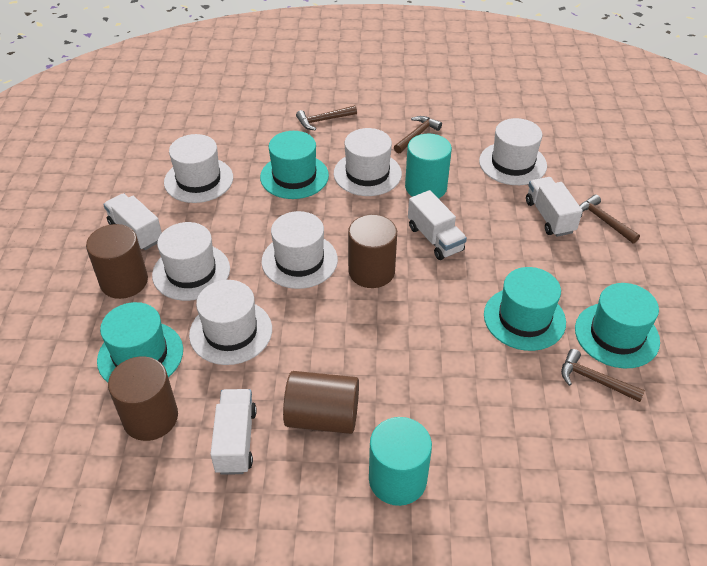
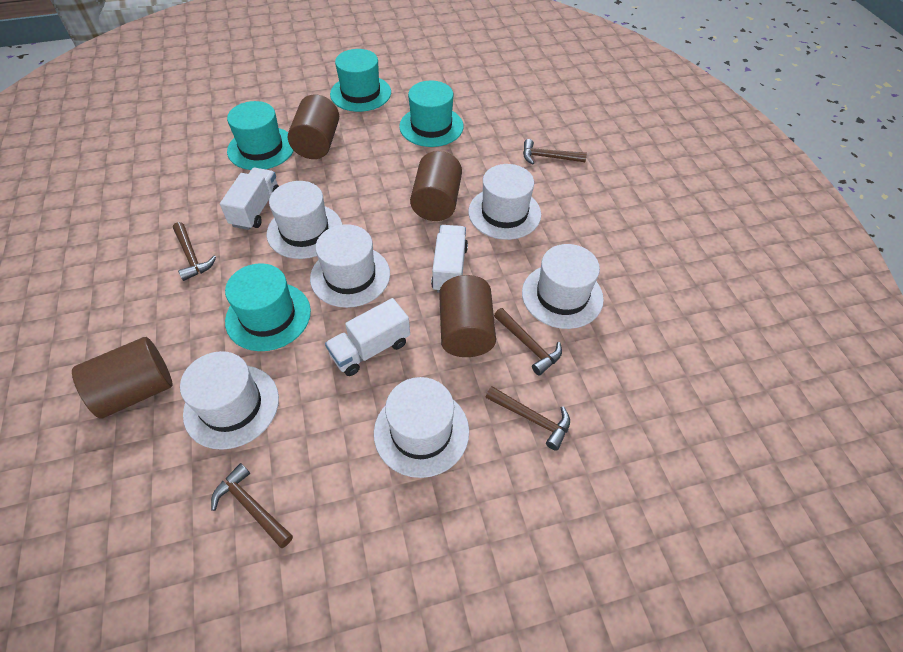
brown hammer: 4 -> 5
turquoise cylinder: 2 -> 0
white truck: 4 -> 3

